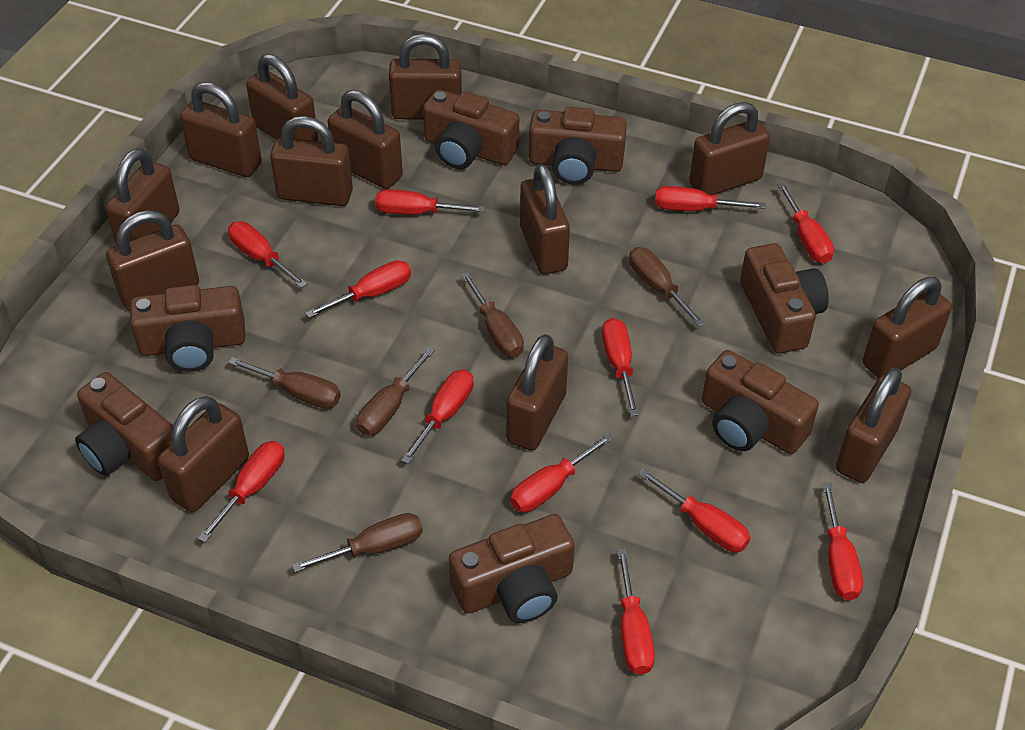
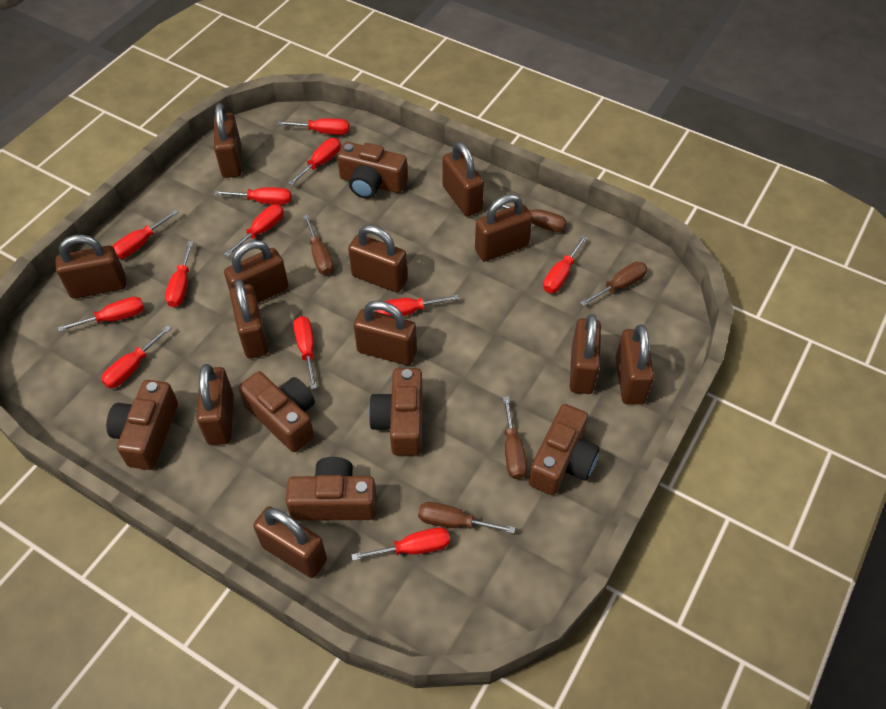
brown camera: 7 -> 6
brown padlock: 13 -> 12

